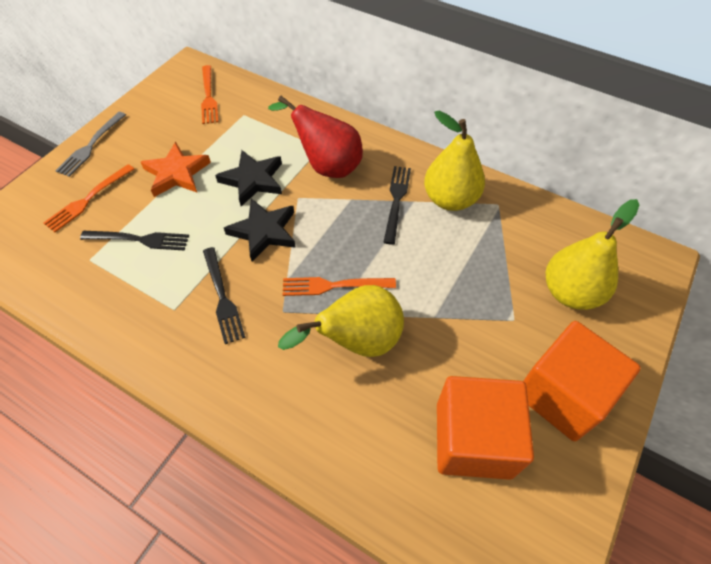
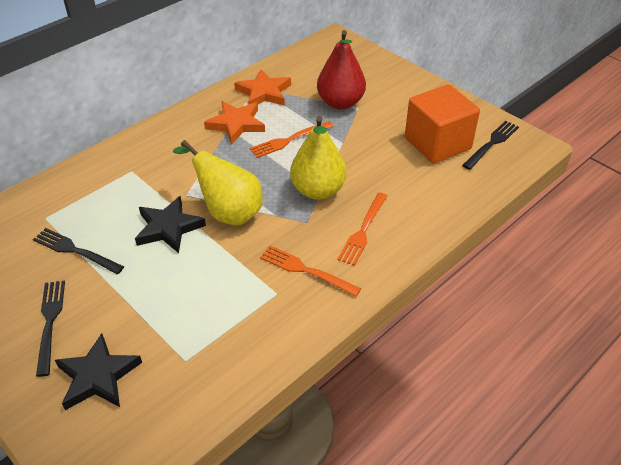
grey fork: 1 -> 0
orange cube: 2 -> 1
orange star: 1 -> 2
yellow pear: 3 -> 2

